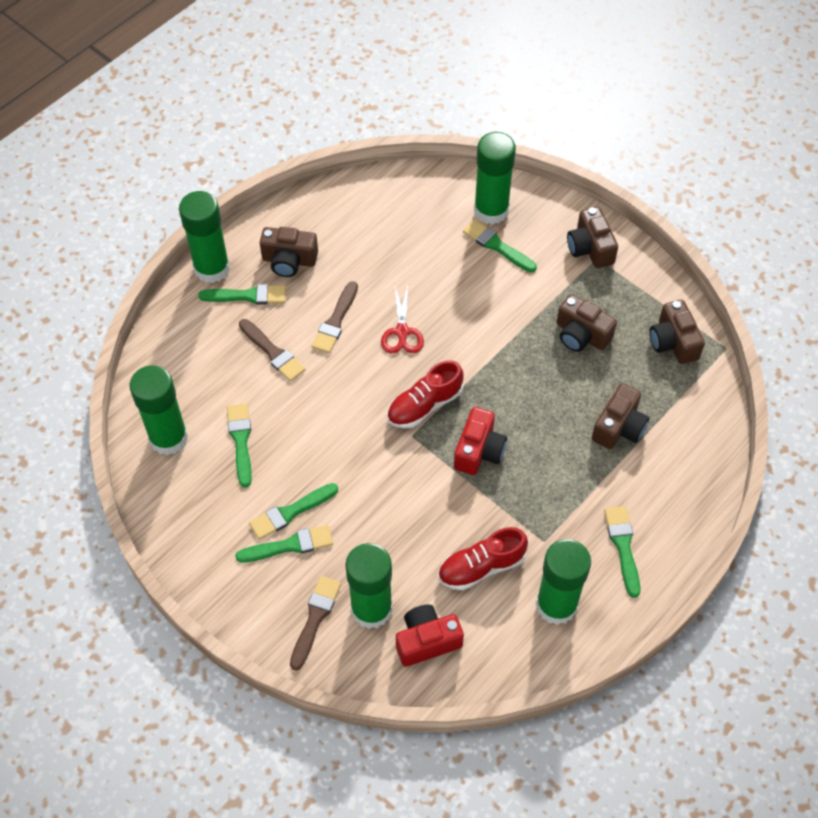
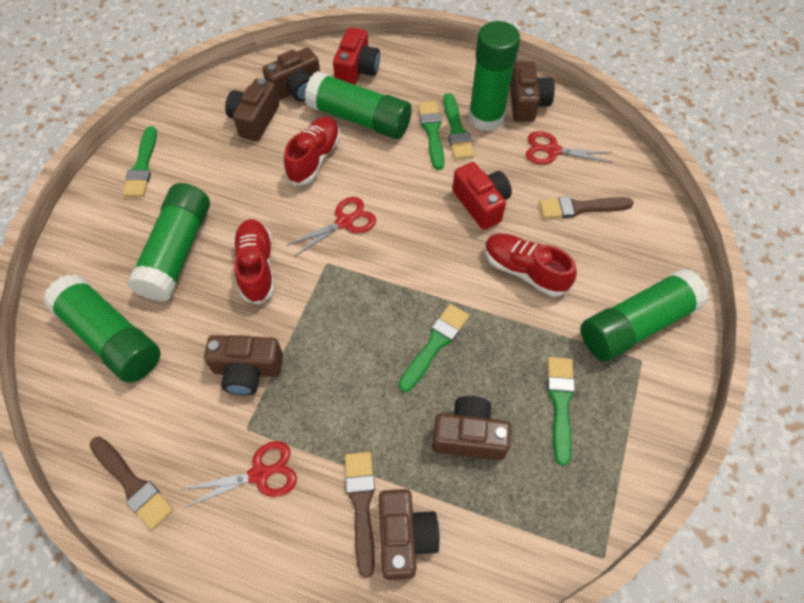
brown camera: 5 -> 6
green brush: 6 -> 5
red scissors: 1 -> 3
red shoe: 2 -> 3

